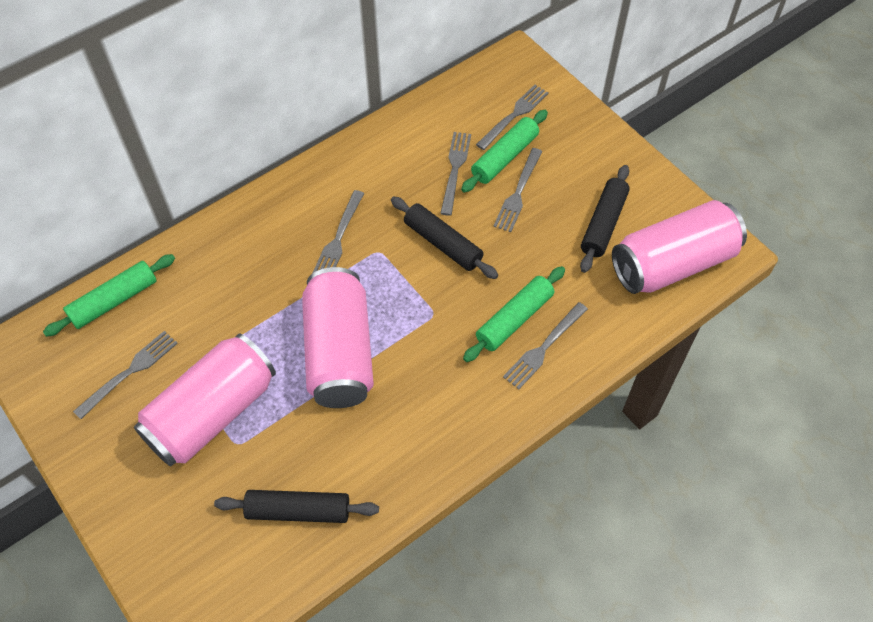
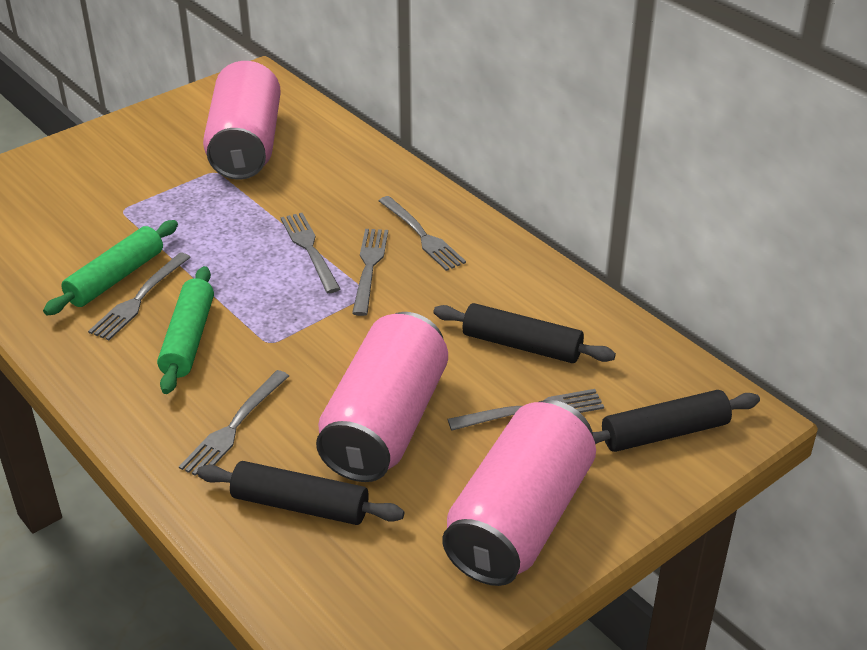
green rolling pin: 3 -> 2

